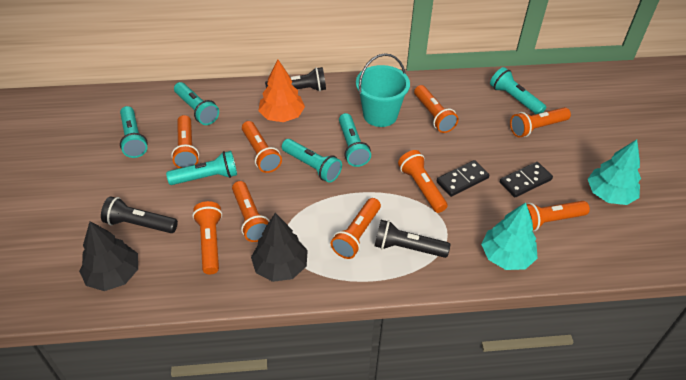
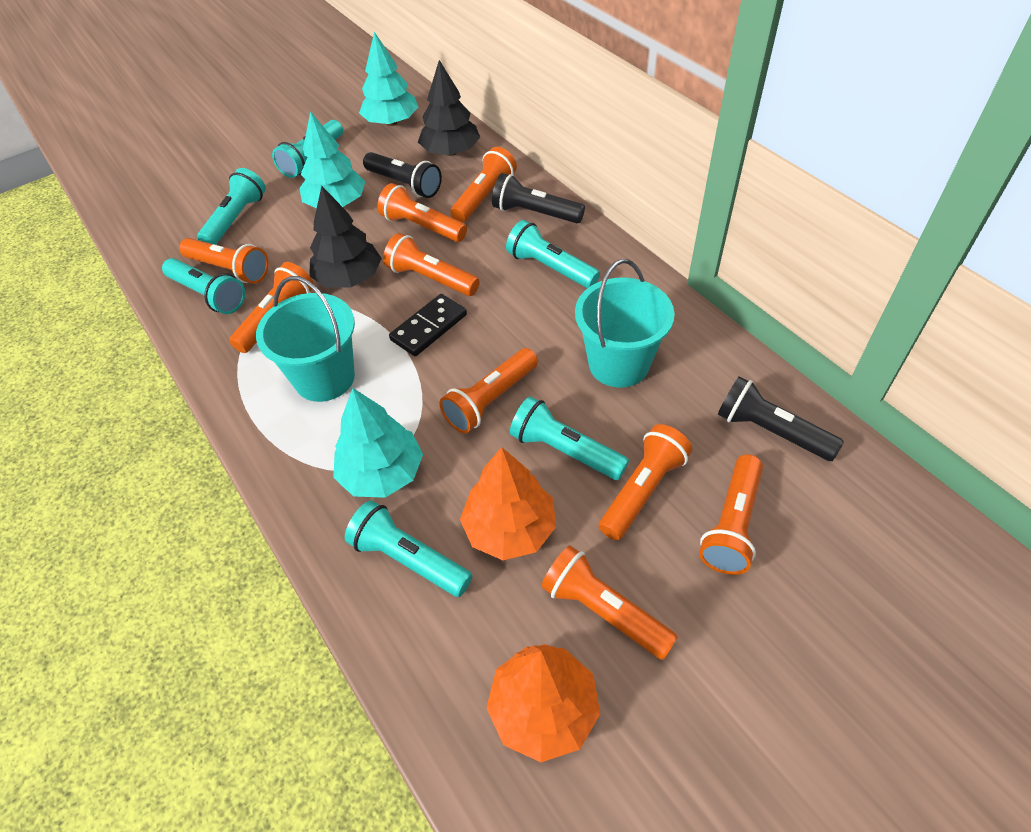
black domino: 2 -> 1
orange tree: 1 -> 2
turquoise bucket: 1 -> 2
turquoise tree: 2 -> 3

